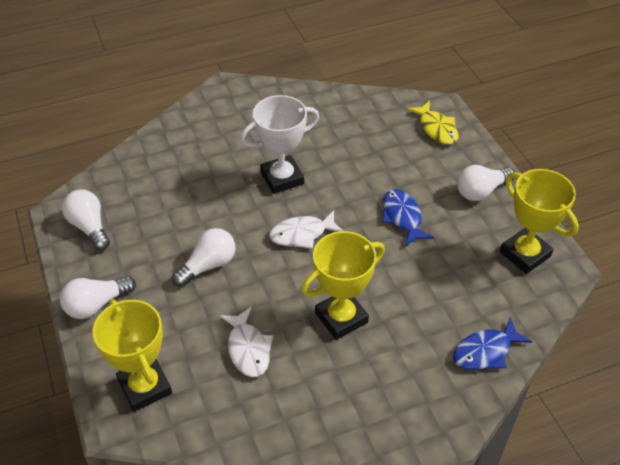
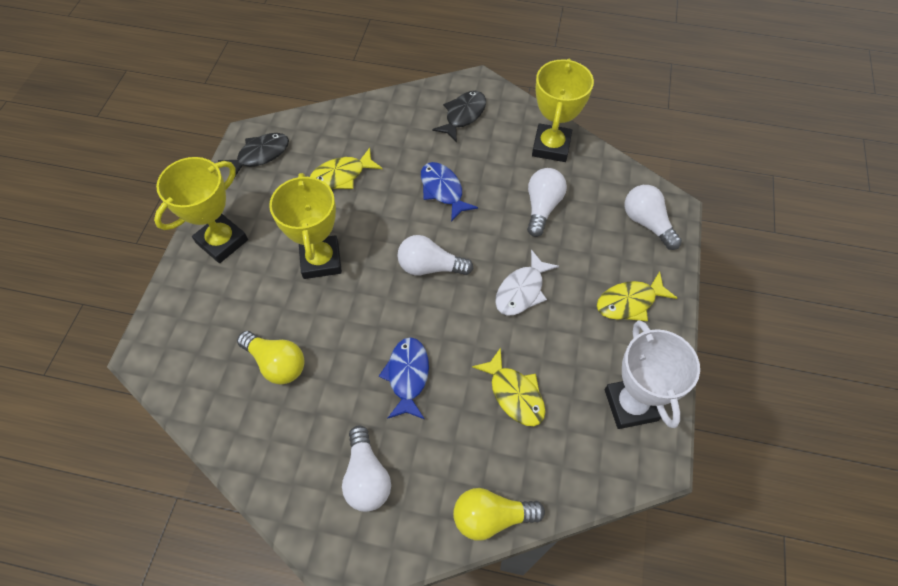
black fish: 0 -> 2
white fish: 2 -> 1
yellow fish: 1 -> 3
yellow light bulb: 0 -> 2

